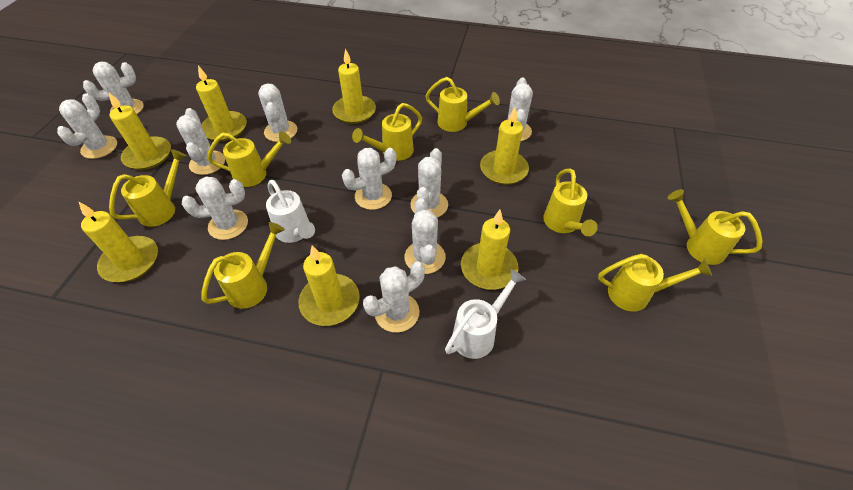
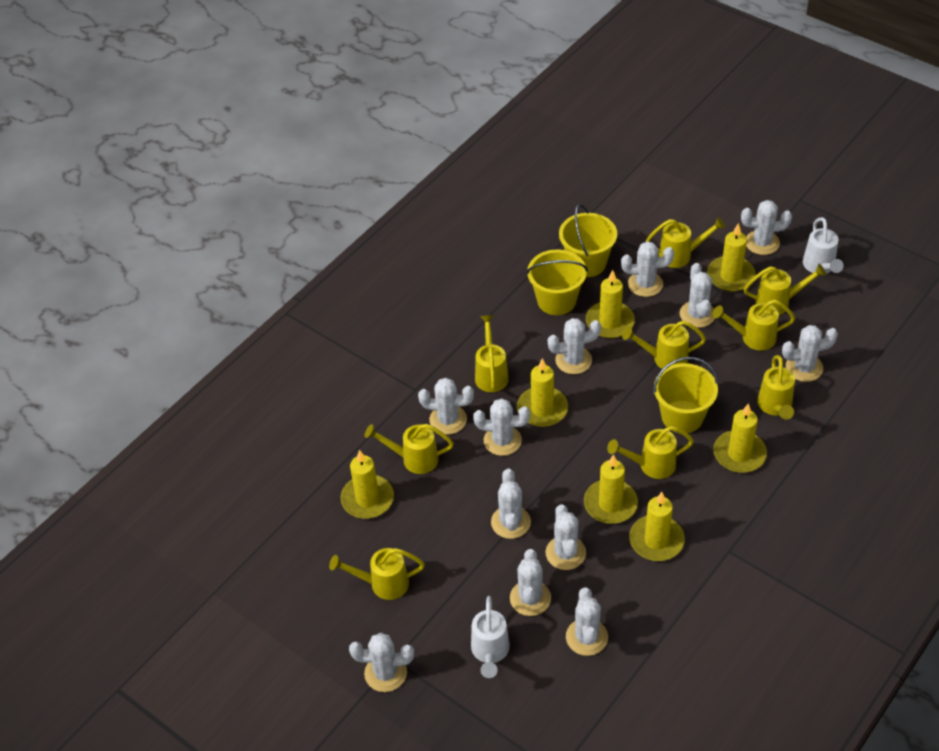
white cactus: 10 -> 12
yellow bucket: 0 -> 3
yellow watering can: 8 -> 9

